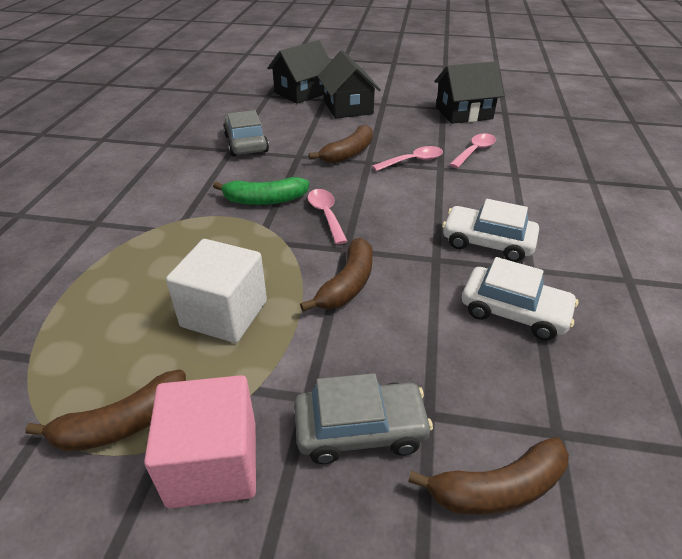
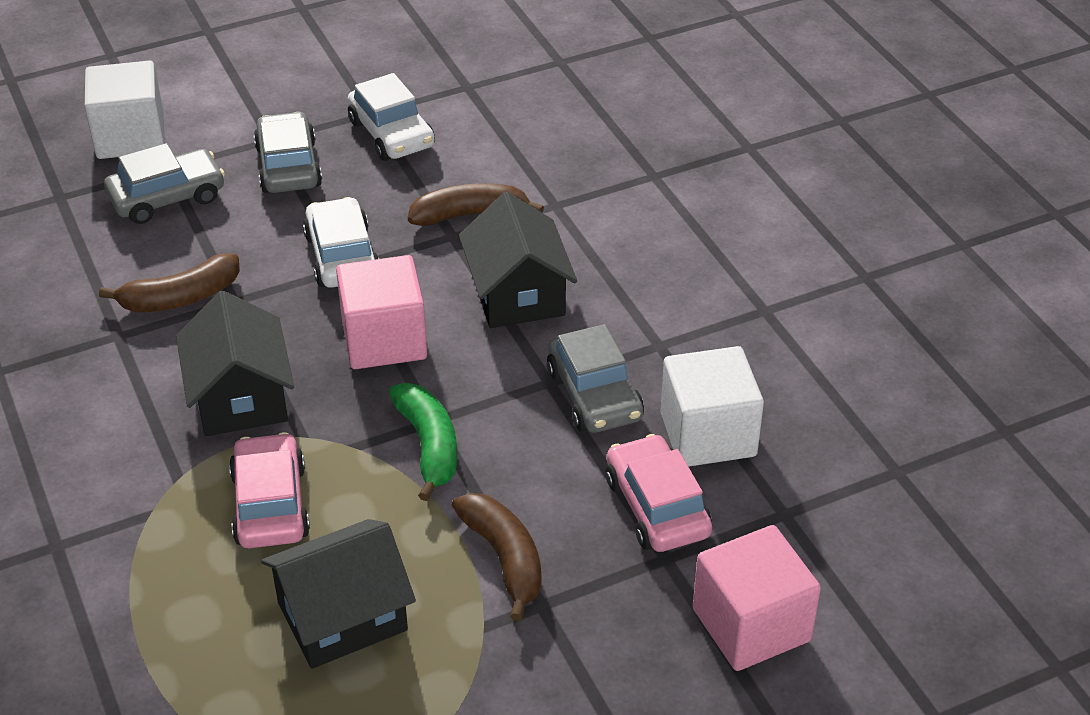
brown banana: 4 -> 3
grey car: 2 -> 3
pink car: 0 -> 2
pink cube: 1 -> 2
pink spoon: 3 -> 0
white cube: 1 -> 2

